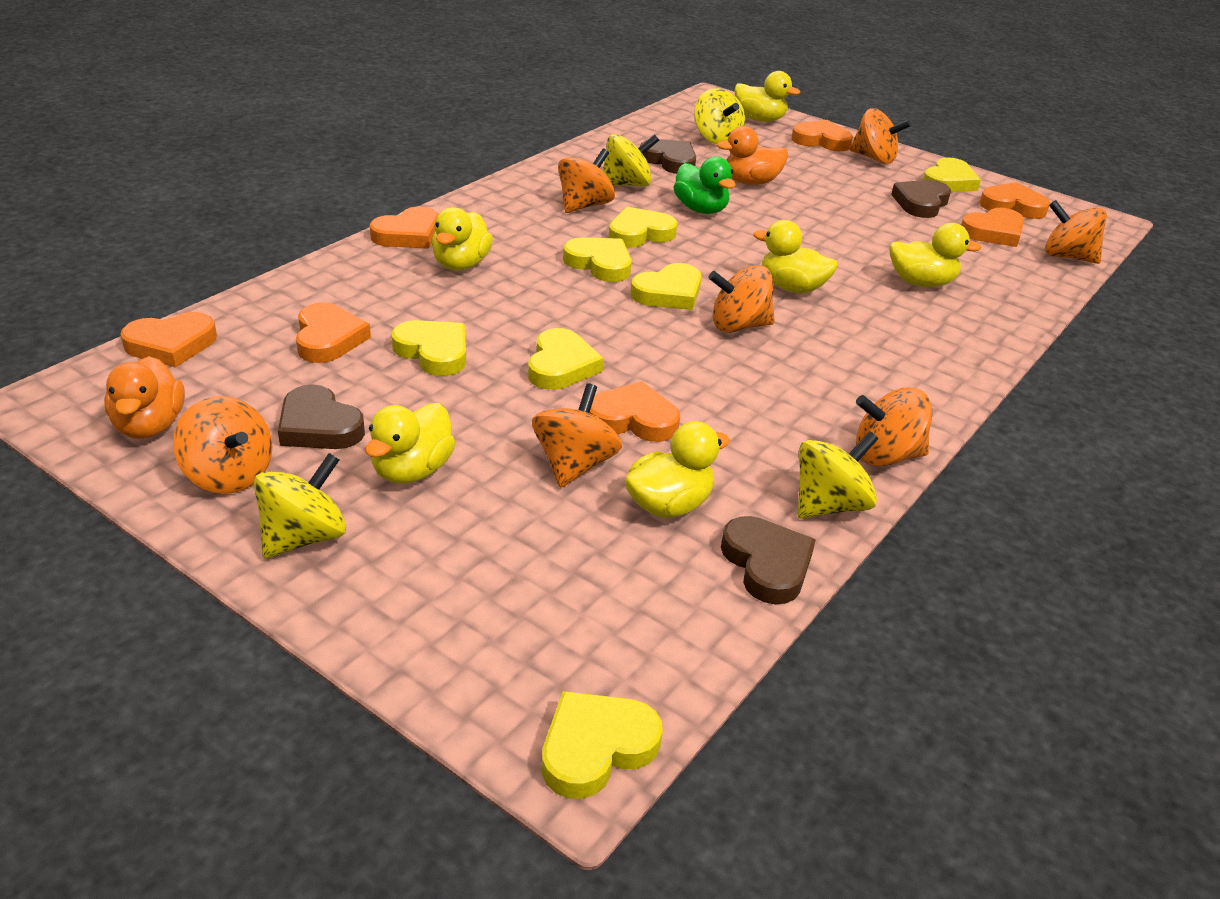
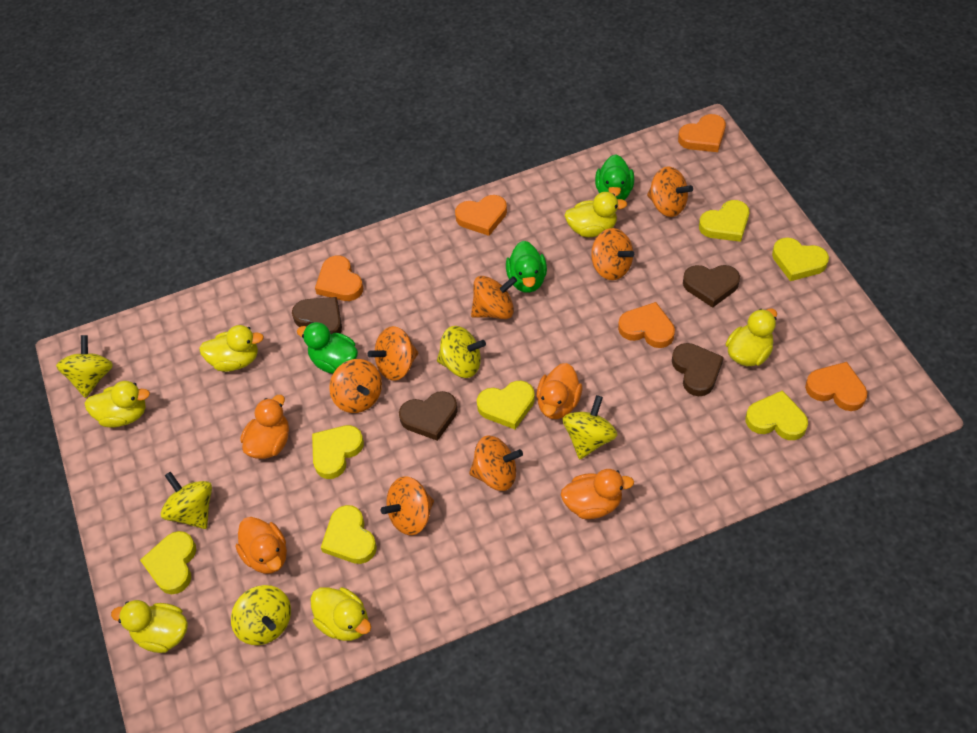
green duck: 1 -> 3
orange duck: 2 -> 4
orange heart: 7 -> 5
yellow spinning top: 4 -> 5

